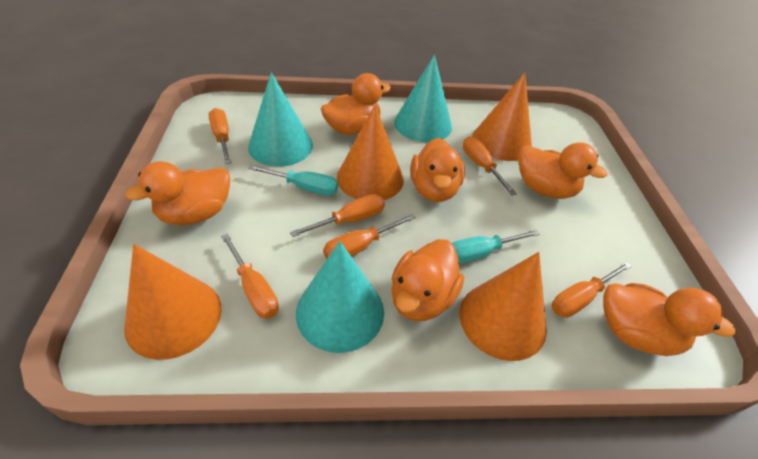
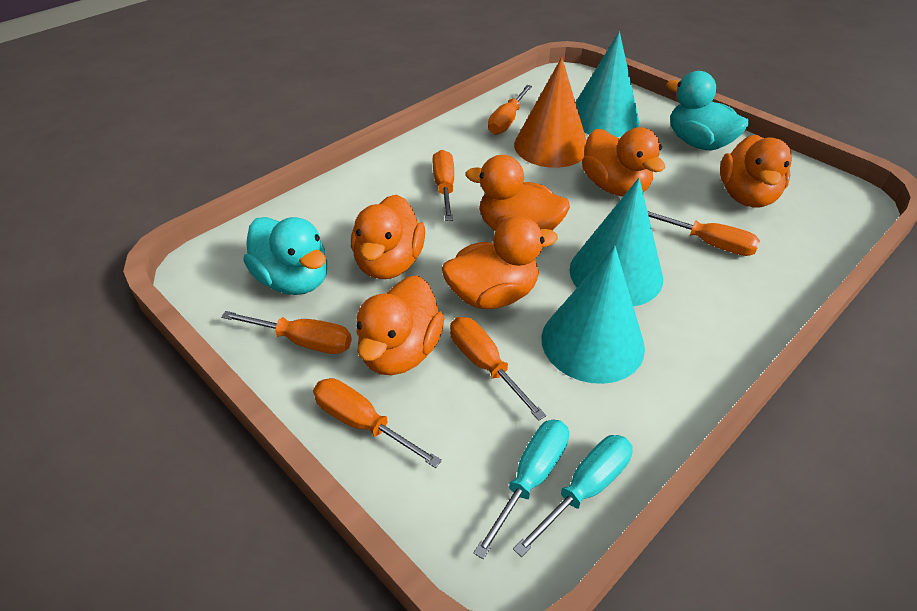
orange cone: 4 -> 1
turquoise duck: 0 -> 2

